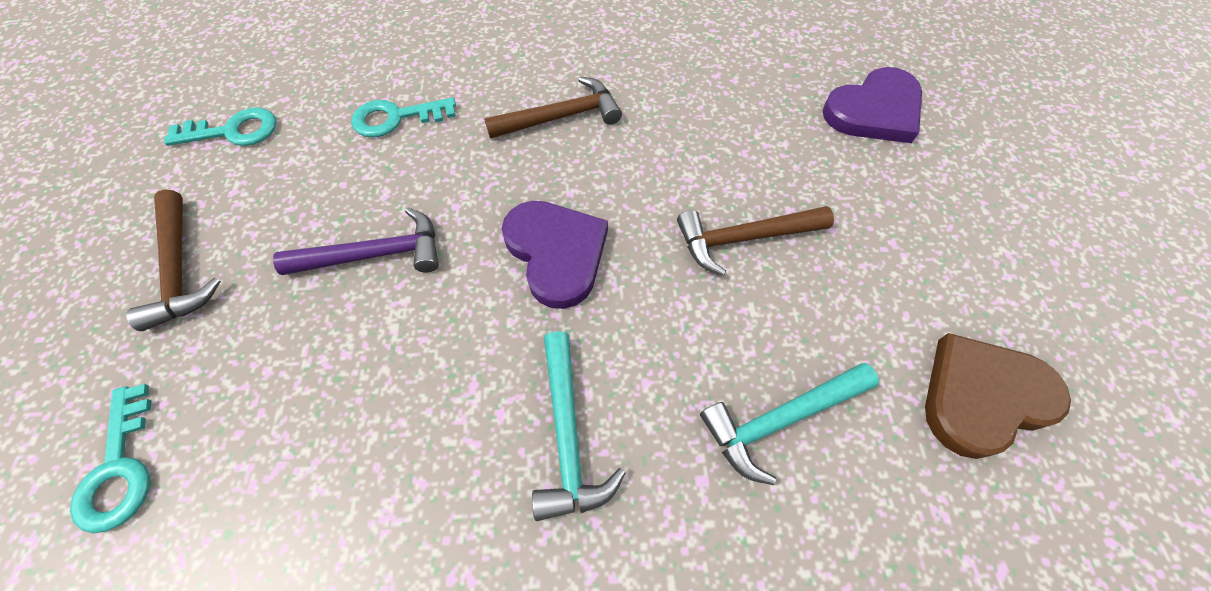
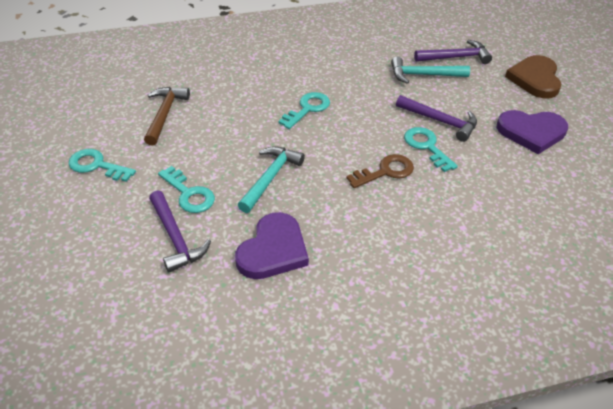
brown hammer: 3 -> 1
brown key: 0 -> 1
purple hammer: 1 -> 3
turquoise key: 3 -> 4

